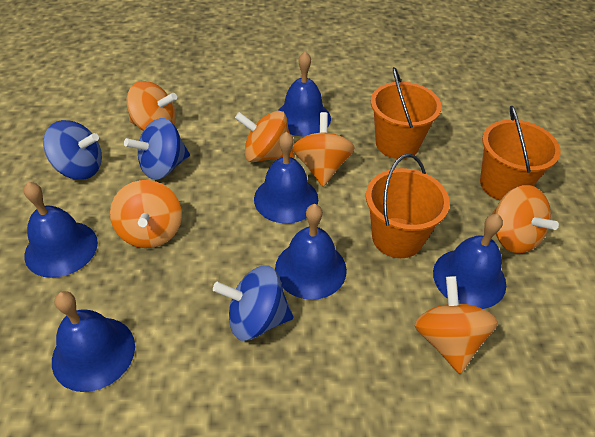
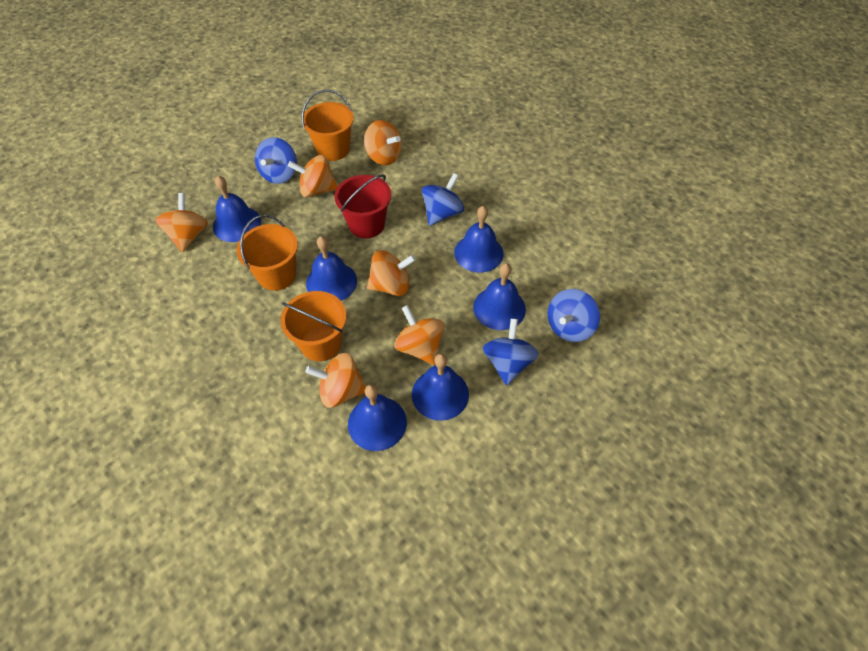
blue spinning top: 3 -> 4
red bucket: 0 -> 1

